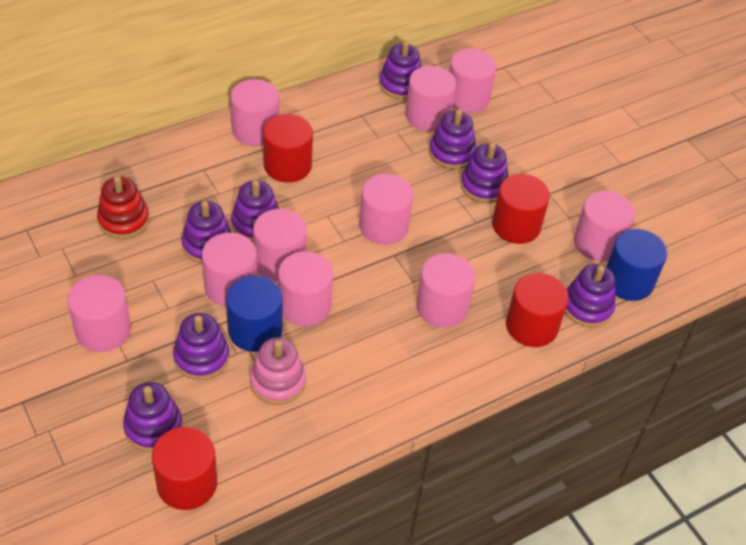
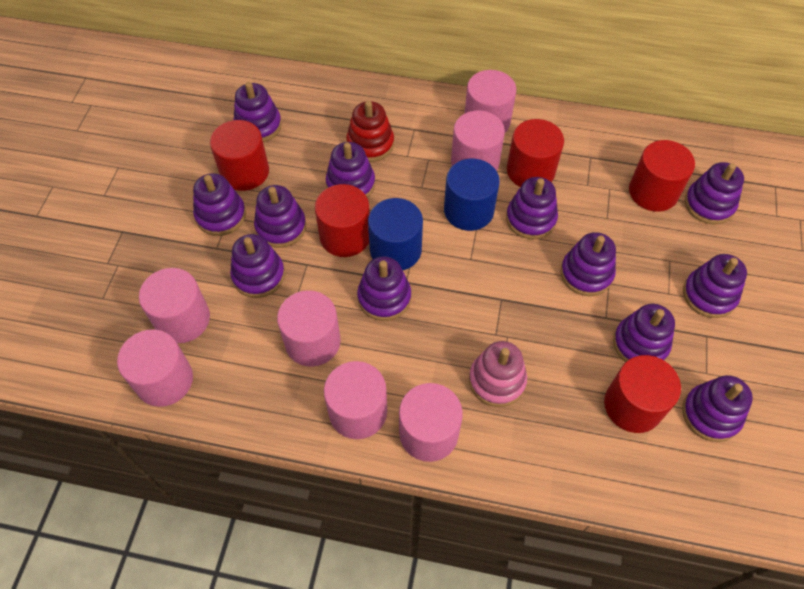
pink cylinder: 10 -> 7
purple stacking toy: 8 -> 12
red cylinder: 4 -> 5

